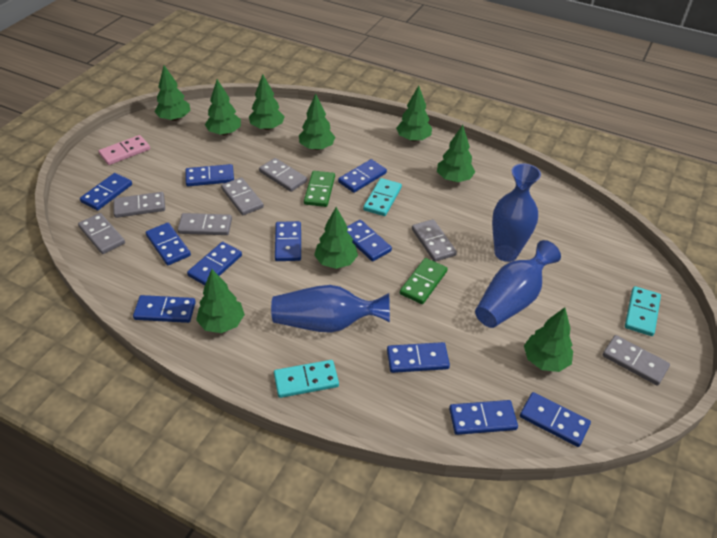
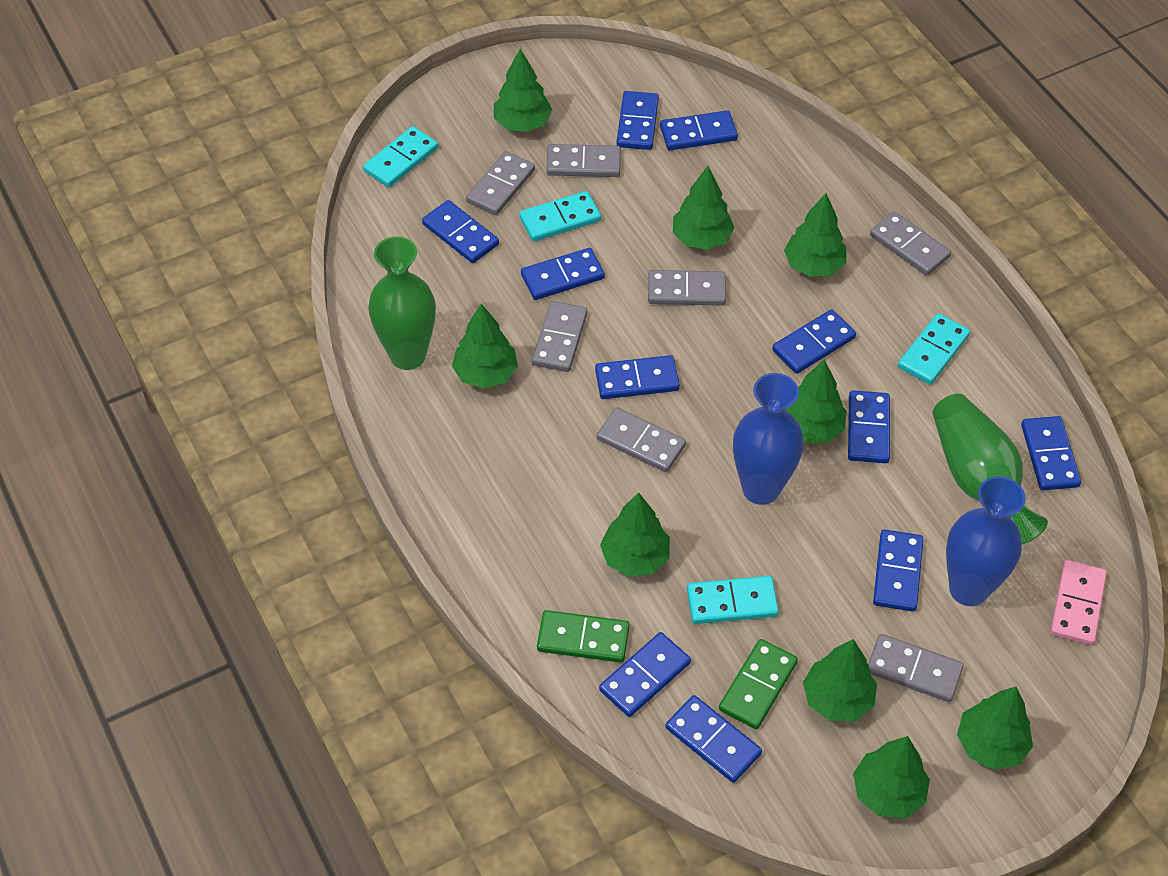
blue vase: 3 -> 2
green vase: 0 -> 2
turquoise domino: 3 -> 4

